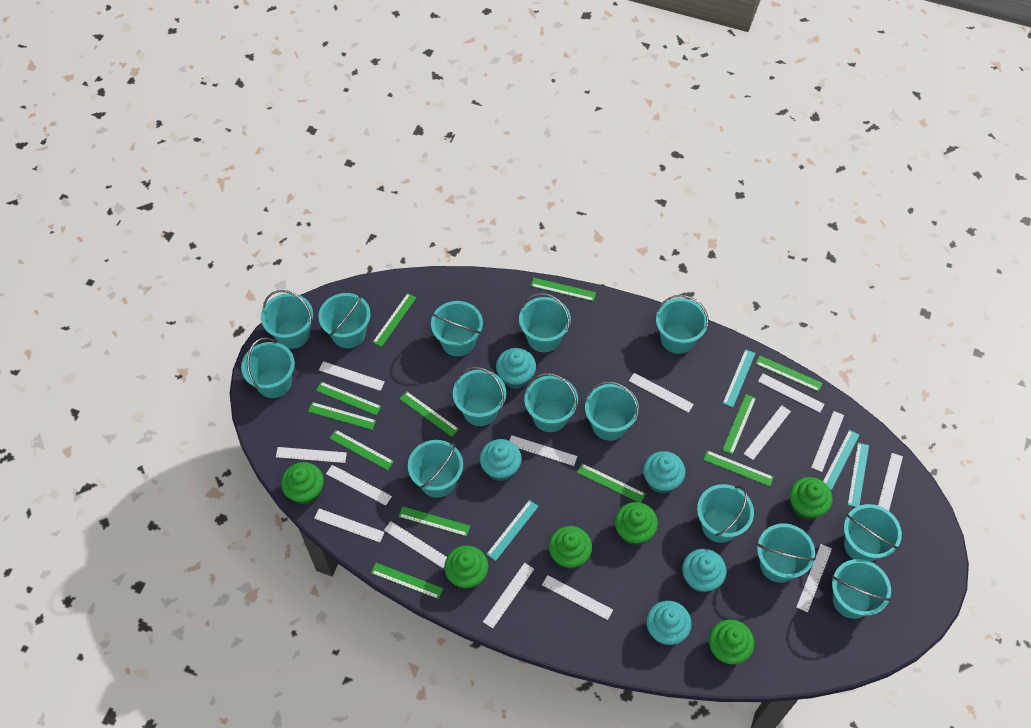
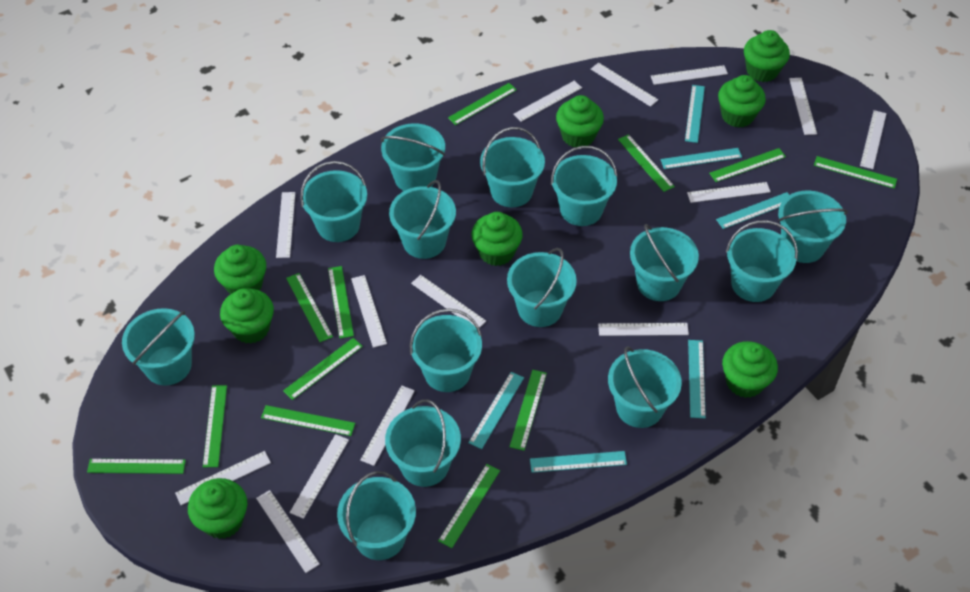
green cupcake: 6 -> 8
turquoise cupcake: 5 -> 0
turquoise ruler: 4 -> 6

